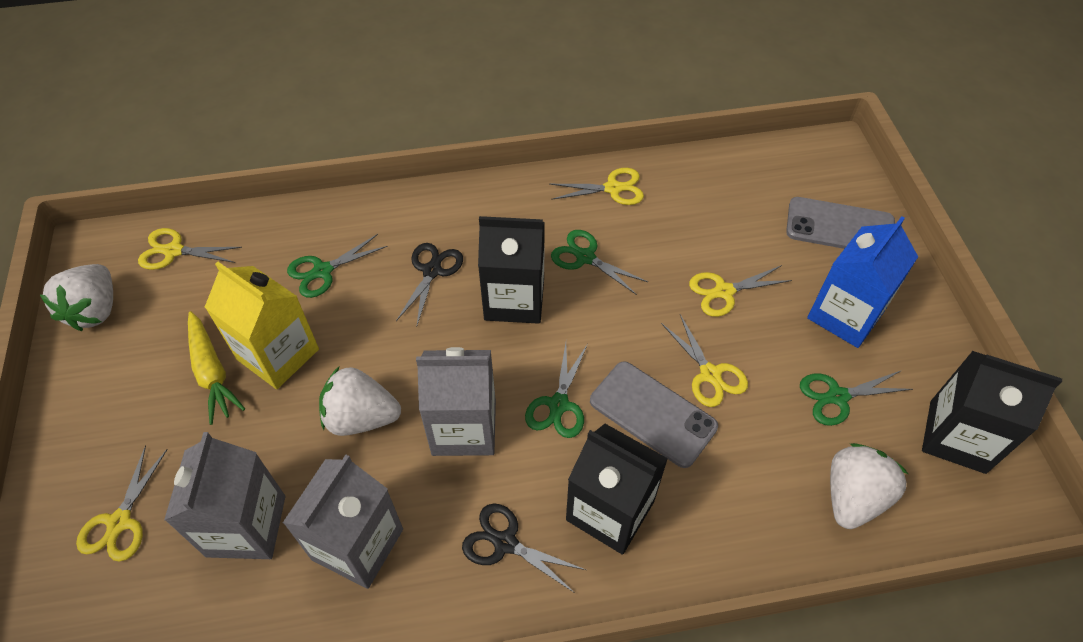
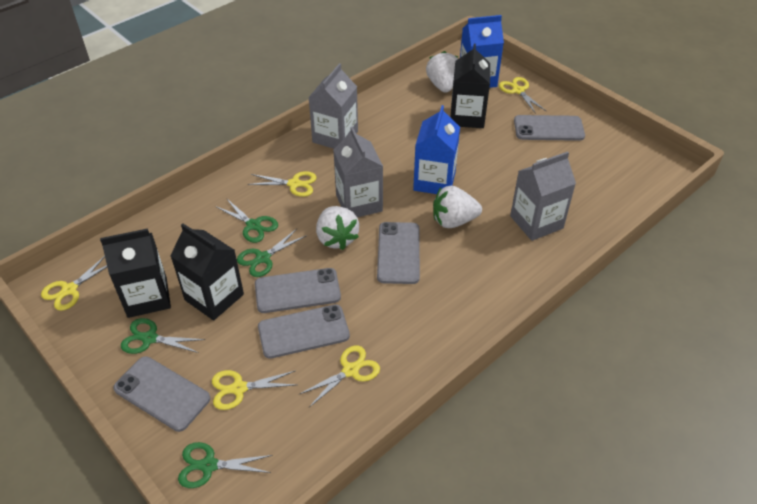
black scissors: 2 -> 0
blue carton: 1 -> 2
grey phone: 2 -> 5
yellow carrot: 1 -> 0
yellow carton: 1 -> 0

